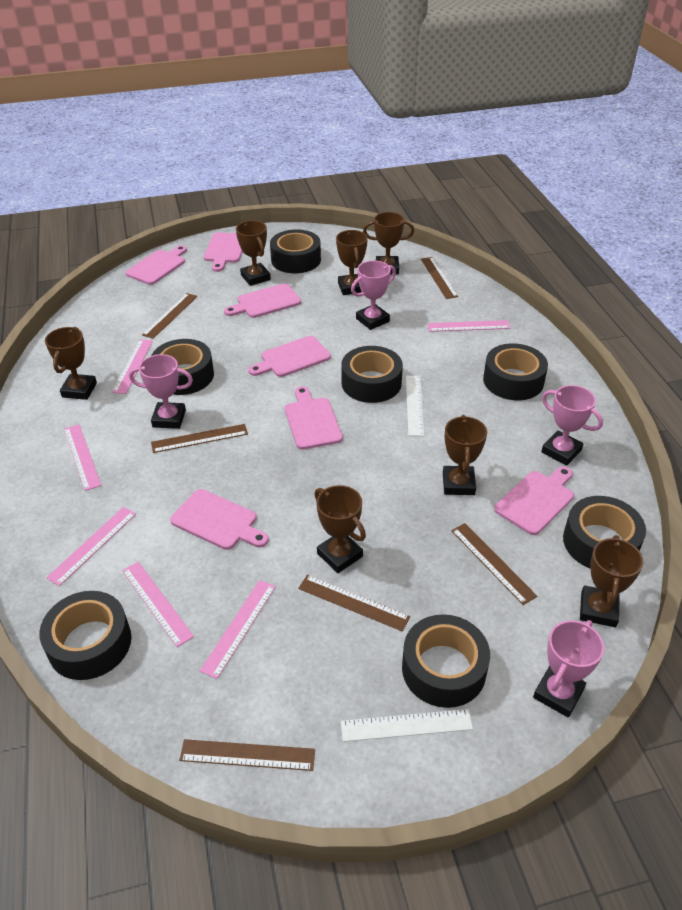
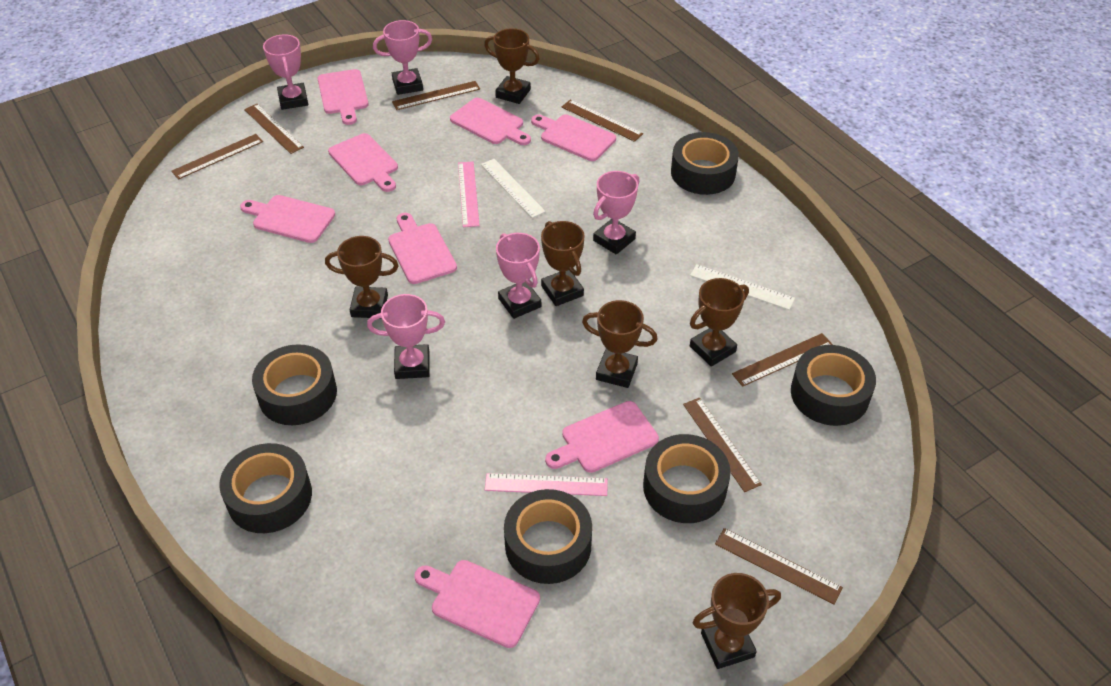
black tape: 7 -> 6
brown ruler: 6 -> 7
brown trophy: 7 -> 6
pink cutting board: 7 -> 8
pink ruler: 6 -> 2
pink trophy: 4 -> 5

